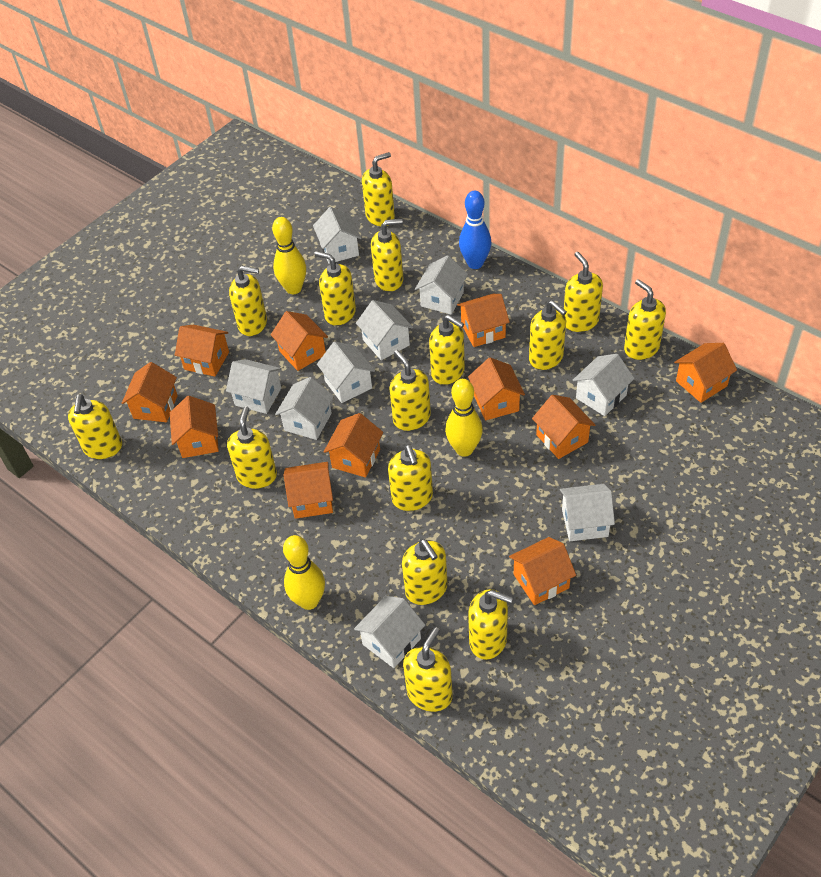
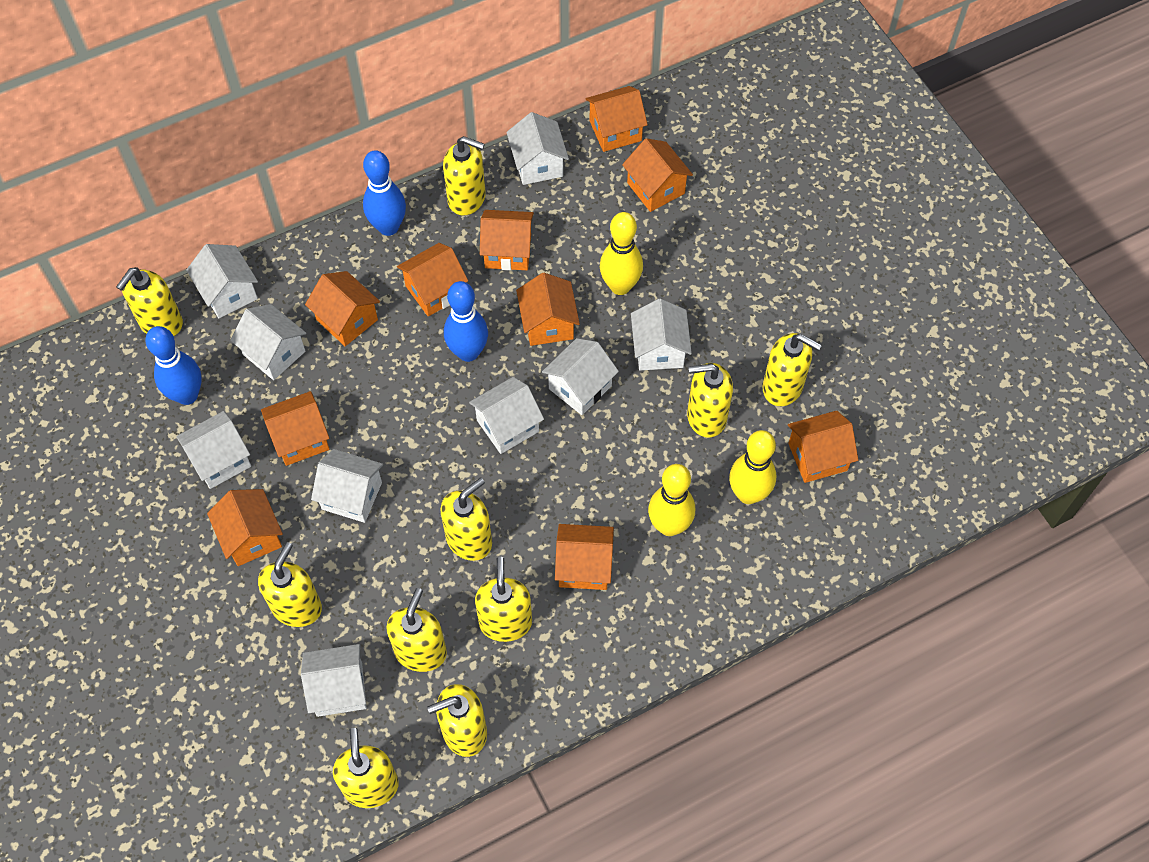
blue bowling pin: 1 -> 3
orange house: 11 -> 10
yellow soap dispenser: 15 -> 10

